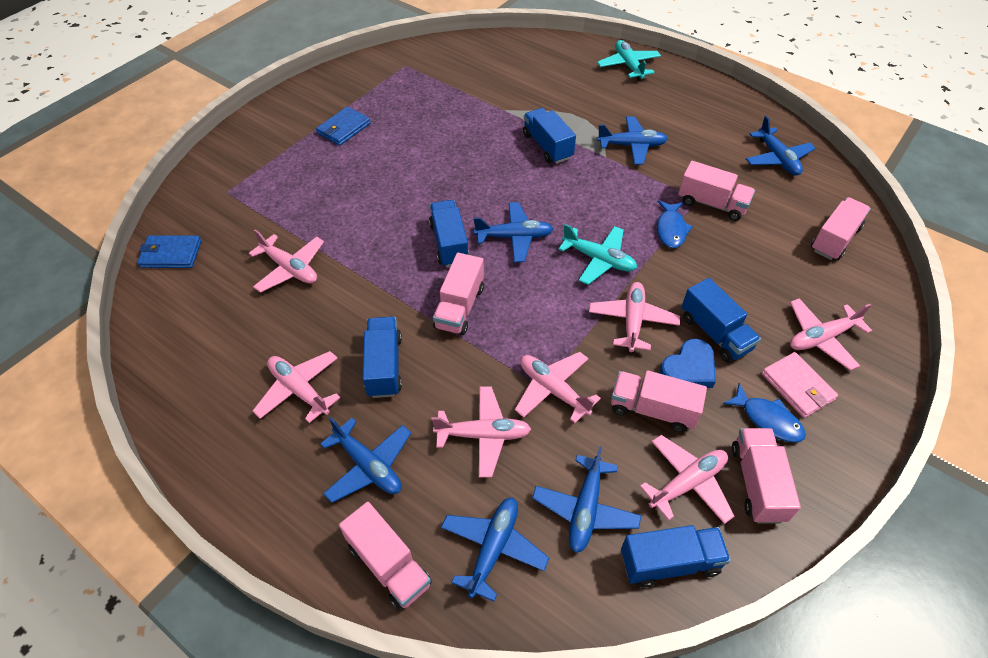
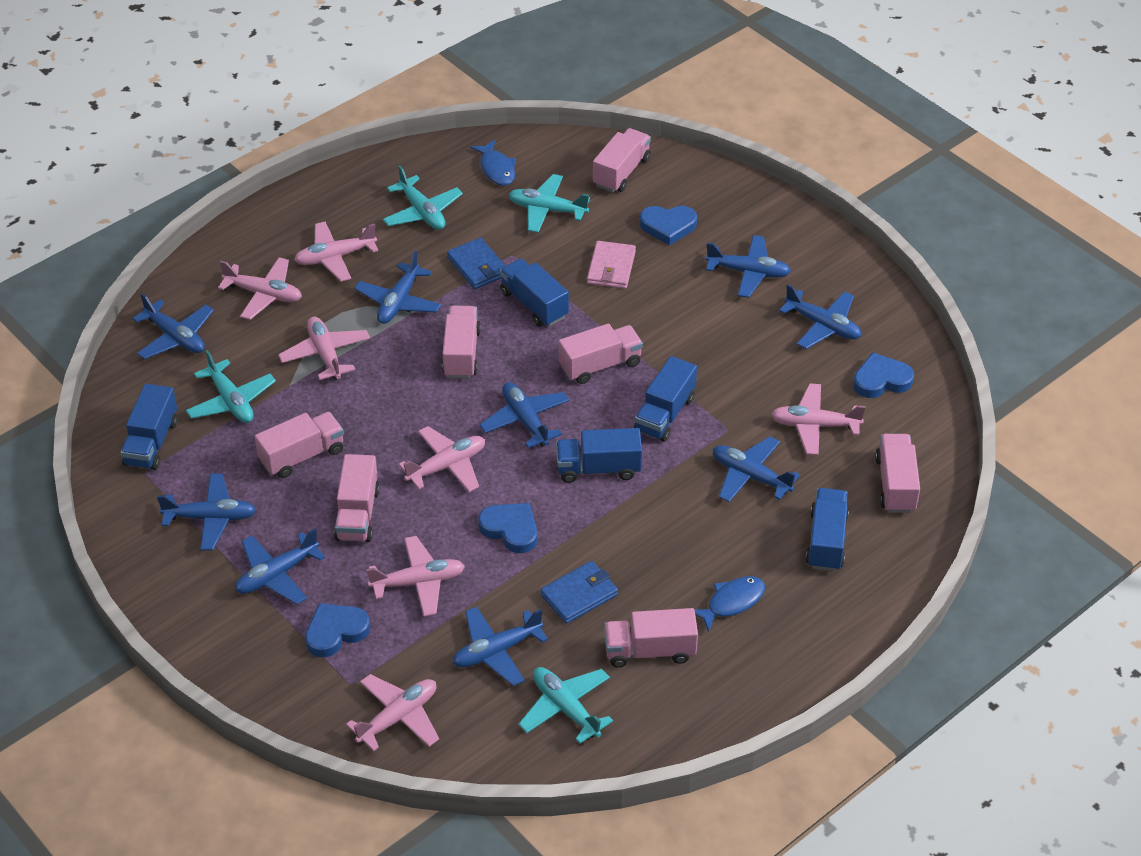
blue heart: 1 -> 4
blue plane: 6 -> 9
pink truck: 6 -> 7
turquoise plane: 2 -> 4

